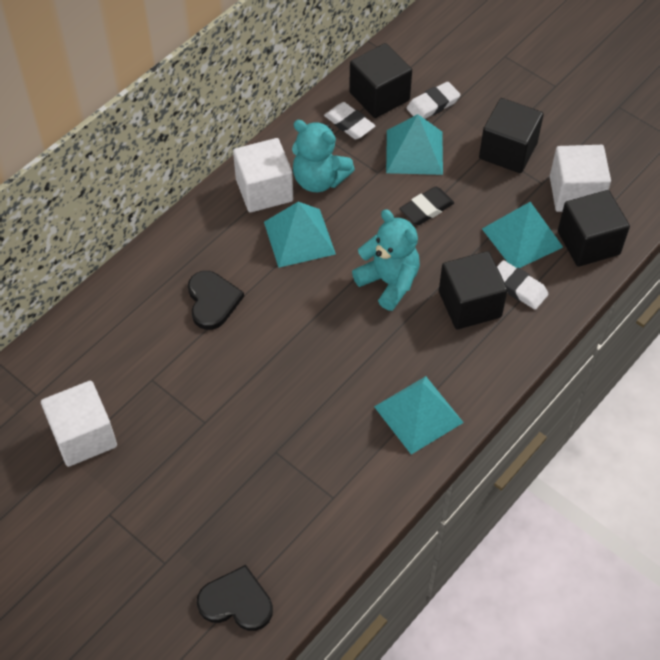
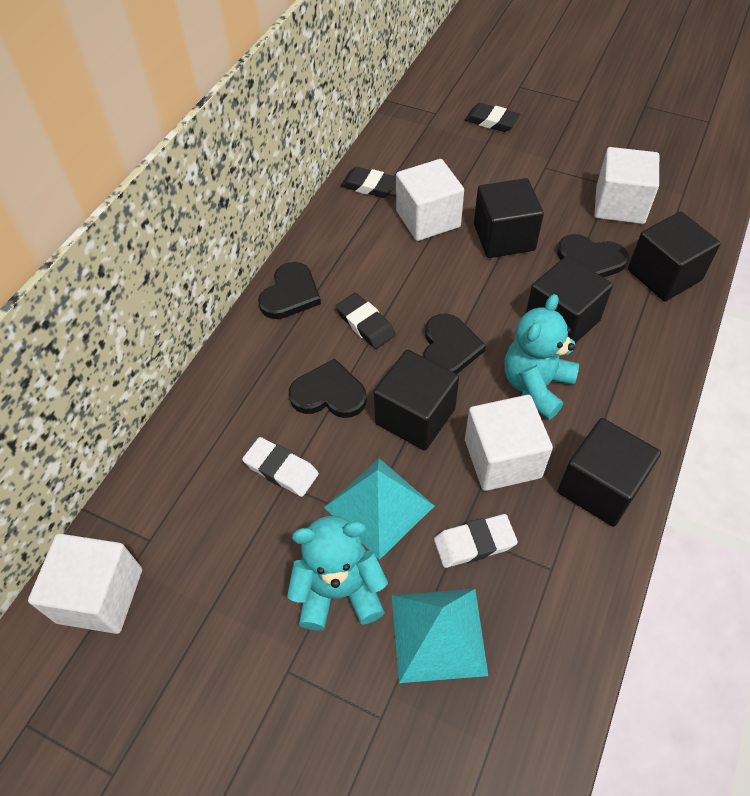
black cube: 4 -> 5
black eraser: 1 -> 3
black heart: 2 -> 4
turquoise pyramid: 4 -> 2
white cube: 3 -> 4
white eraser: 3 -> 2

